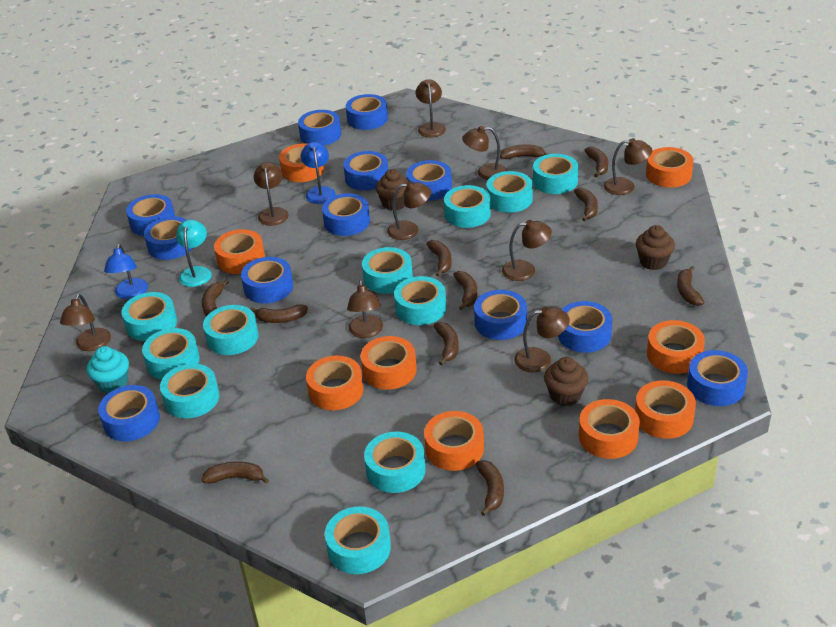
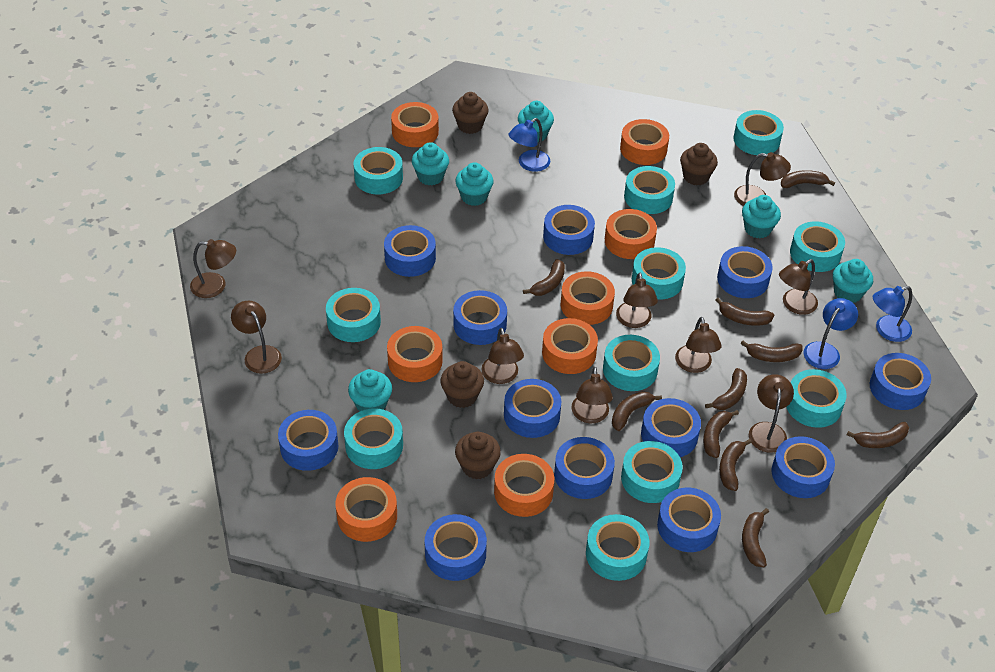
blue lamp: 2 -> 3
brown banana: 11 -> 10
brown cupcake: 3 -> 4
orange tape: 9 -> 8
turquoise cupcake: 1 -> 6
turquoise lamp: 1 -> 0

